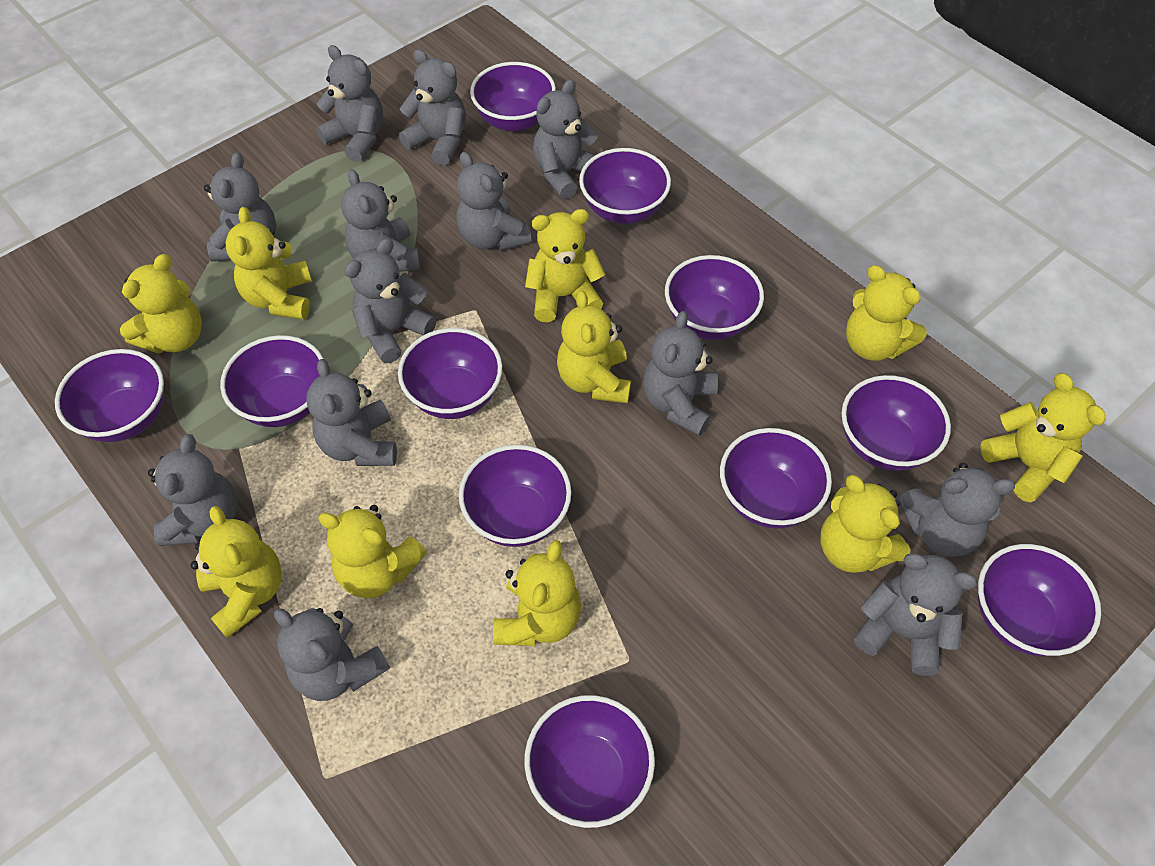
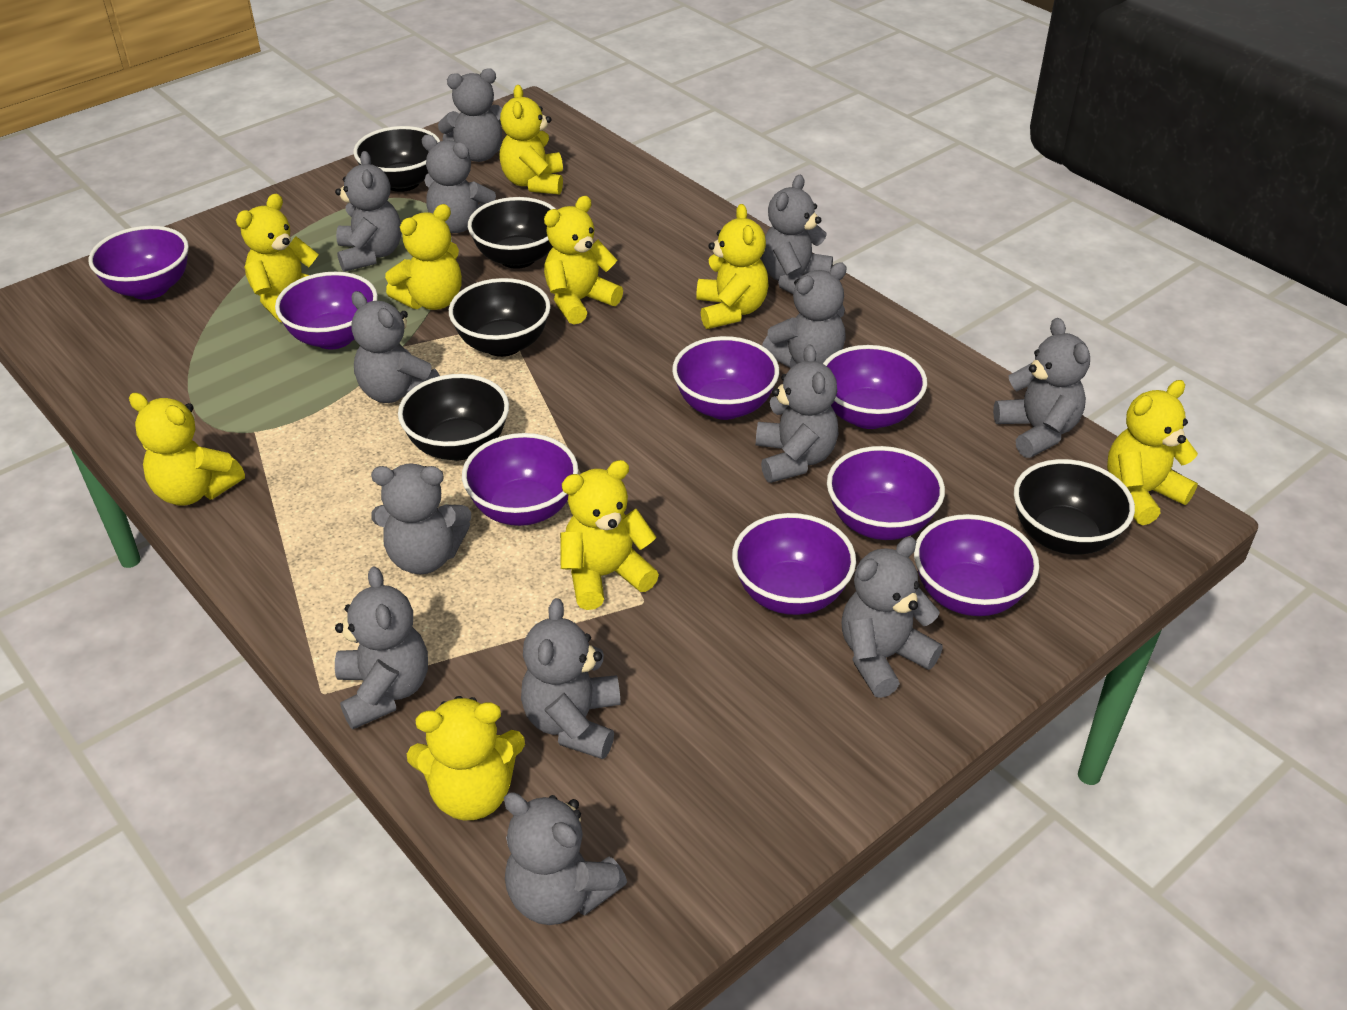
black bowl: 0 -> 5
purple bowl: 11 -> 8
yellow teddy bear: 10 -> 9

